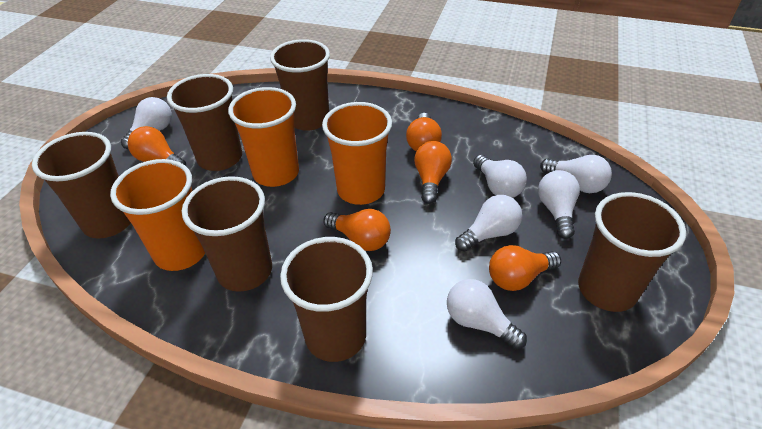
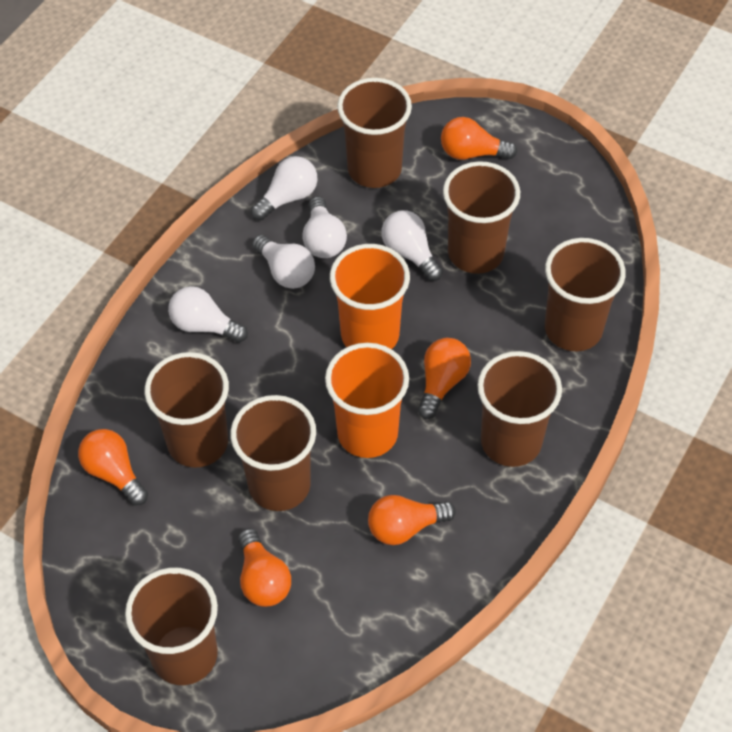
brown cup: 6 -> 7
orange cup: 3 -> 2
white light bulb: 6 -> 5

